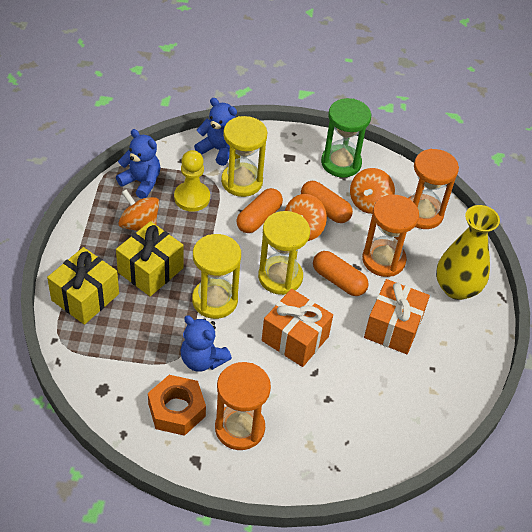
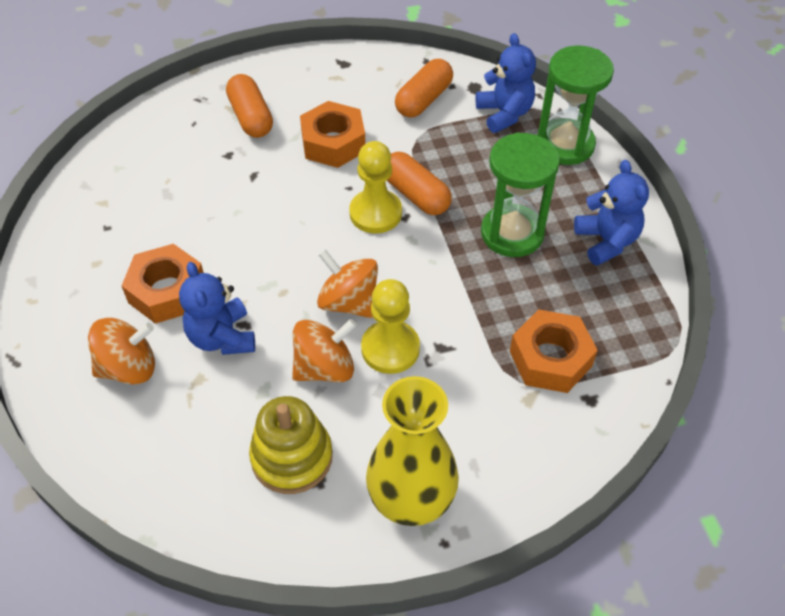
green hourglass: 1 -> 2
orange gift: 2 -> 0
orange hourglass: 3 -> 0
orange nut: 1 -> 3
yellow gift: 2 -> 0
yellow hourglass: 3 -> 0
yellow pawn: 1 -> 2
yellow stacking toy: 0 -> 1

